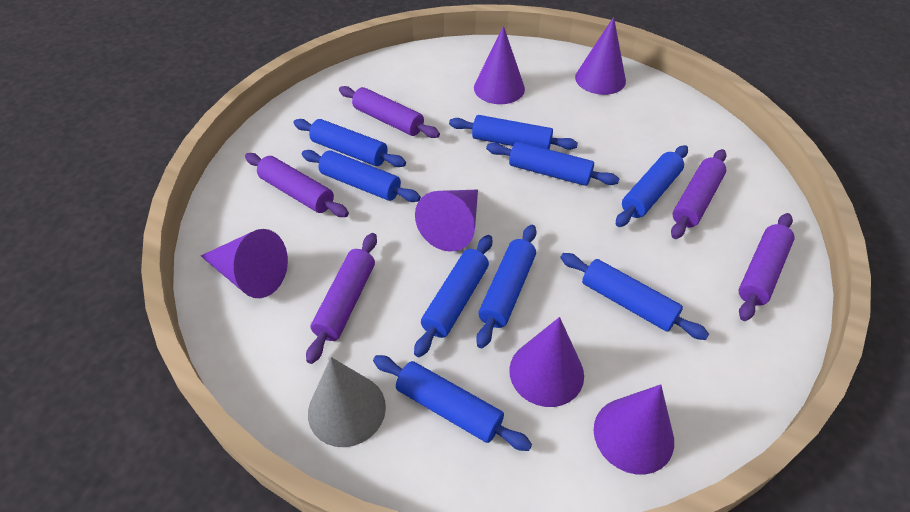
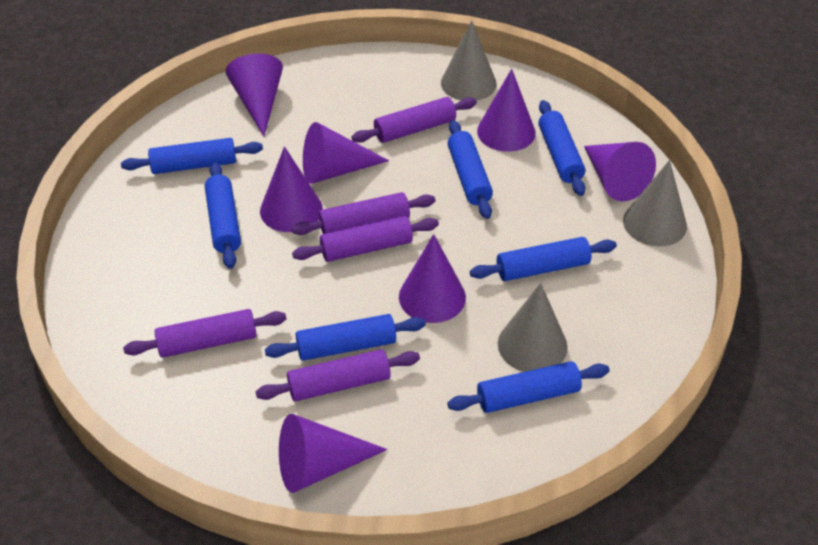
blue rolling pin: 9 -> 7
grey cone: 1 -> 3
purple cone: 6 -> 7

